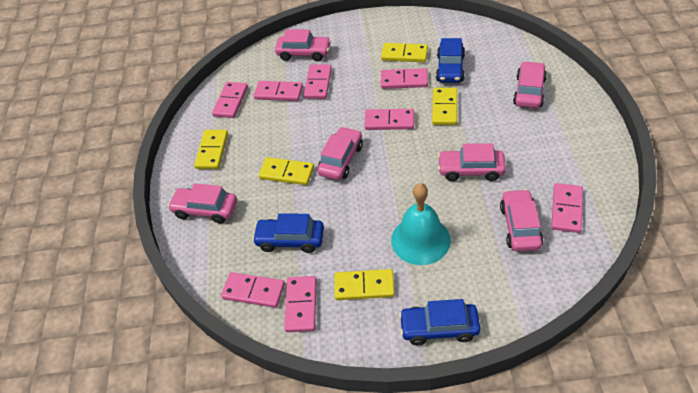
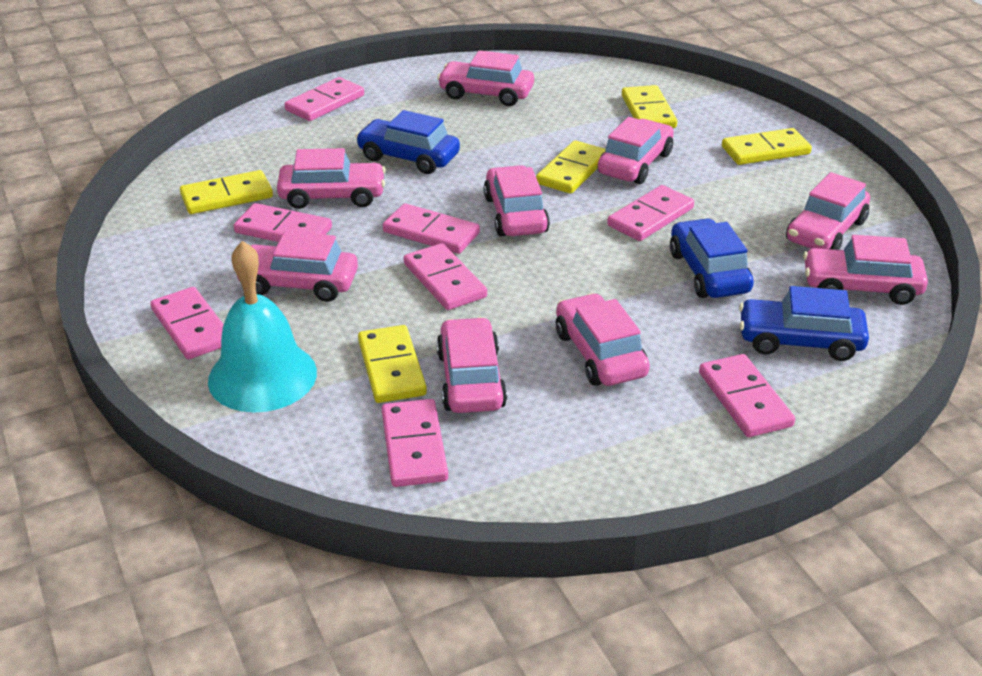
pink car: 6 -> 9

